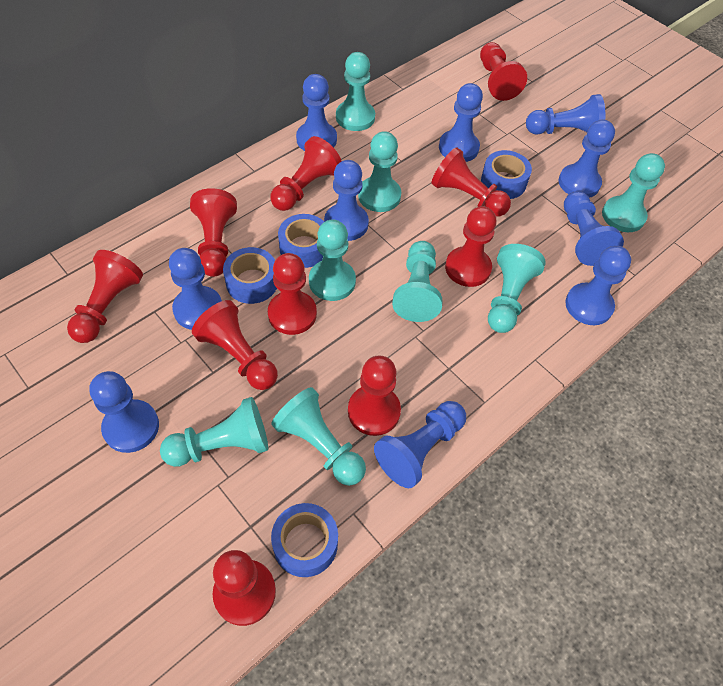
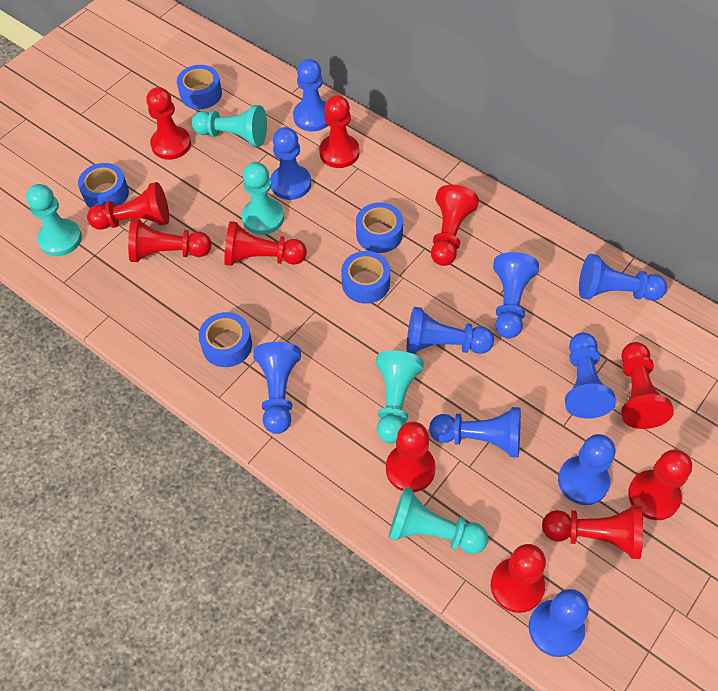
blue tape: 4 -> 5
red pawn: 10 -> 11
turquoise pawn: 8 -> 5

